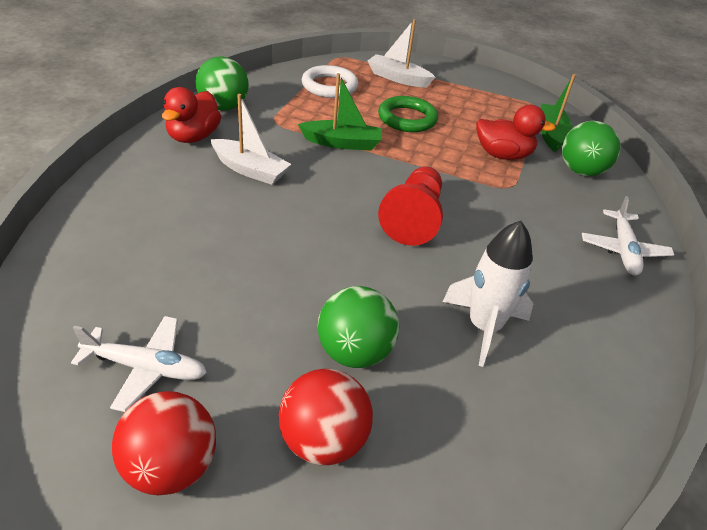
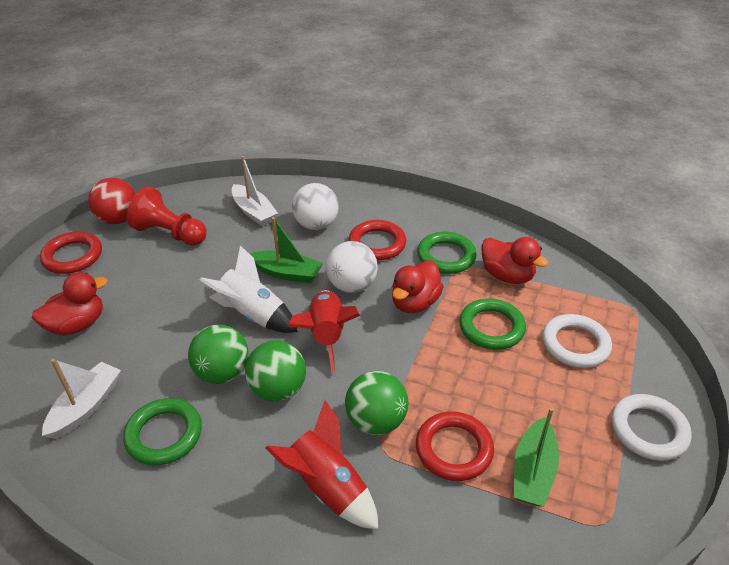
green ring: 1 -> 3
red ball: 2 -> 1
red duck: 2 -> 3
red ring: 0 -> 3
red rocket: 0 -> 2
white ball: 0 -> 2
white plane: 2 -> 0
white ring: 1 -> 2

